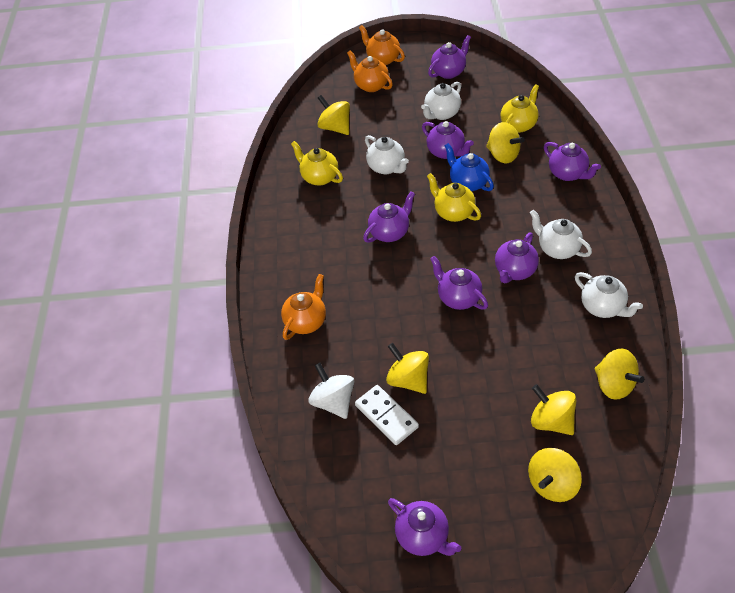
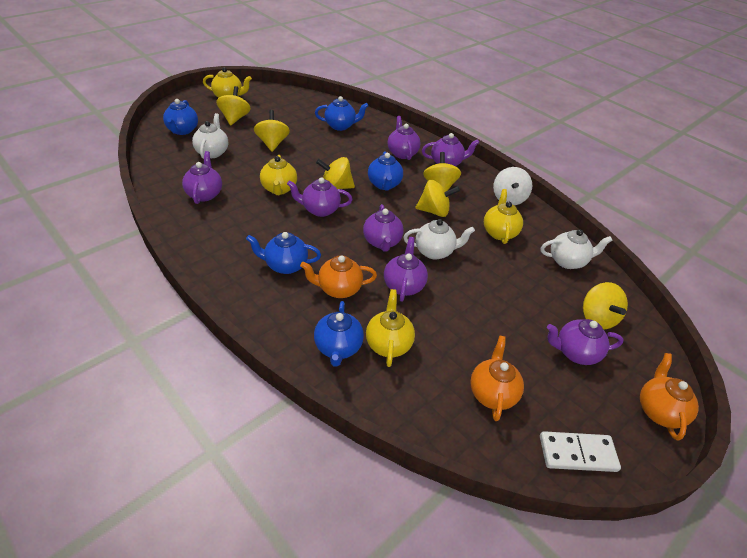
blue teapot: 1 -> 5
white teapot: 4 -> 3
yellow teapot: 3 -> 4

